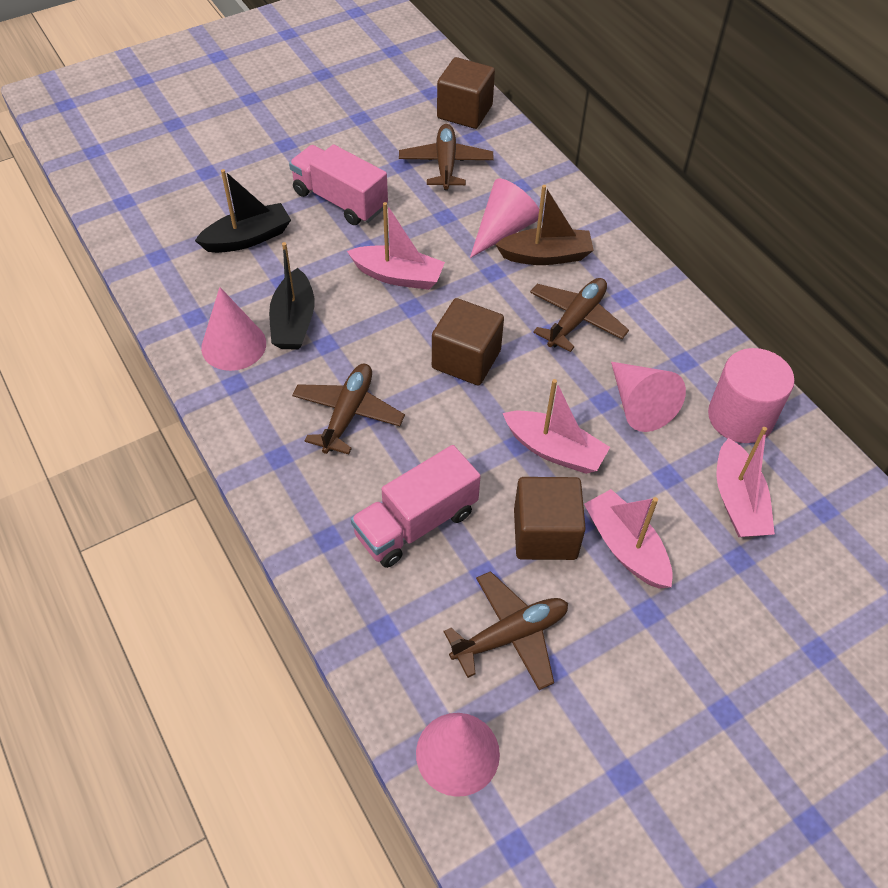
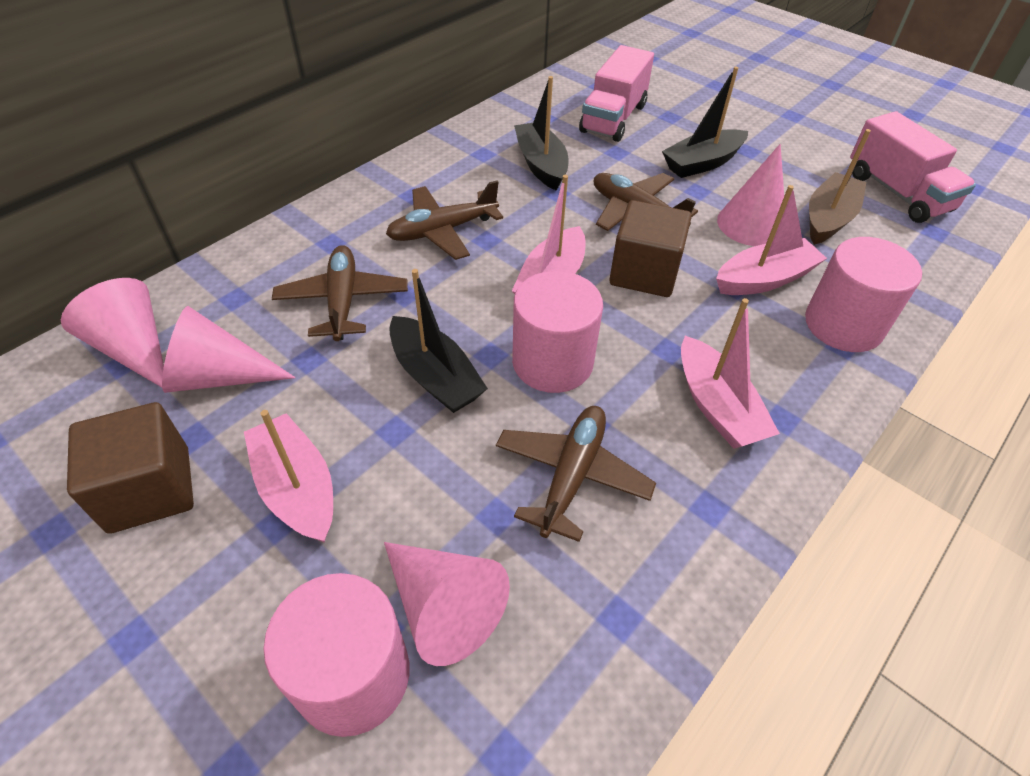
black boat: 2 -> 3
brown cube: 3 -> 2
pink cylinder: 1 -> 3

